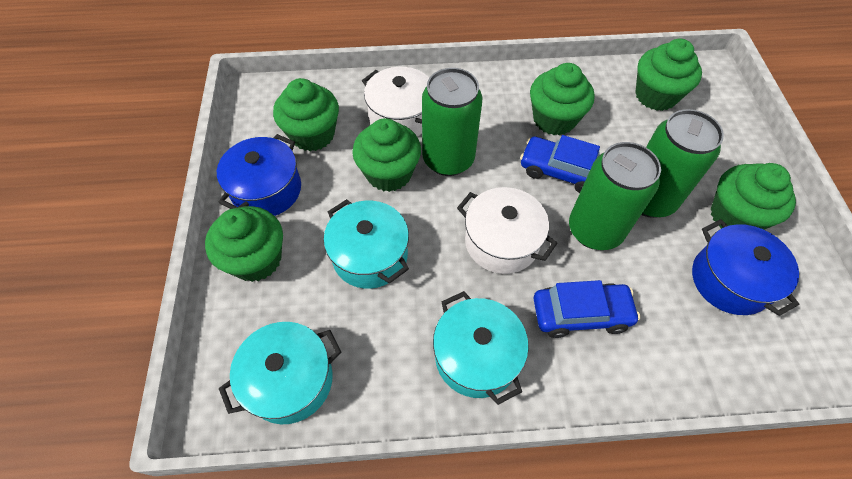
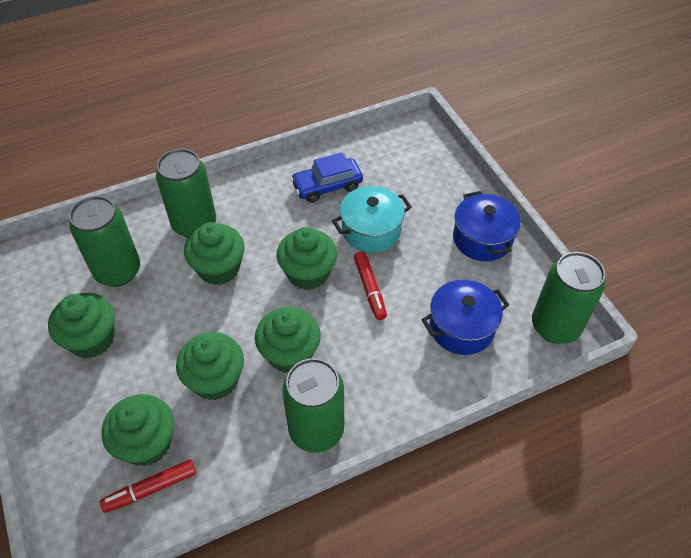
blue car: 2 -> 1
green can: 3 -> 4
red marker: 0 -> 2
turquoise pot: 3 -> 1
white pot: 2 -> 0

